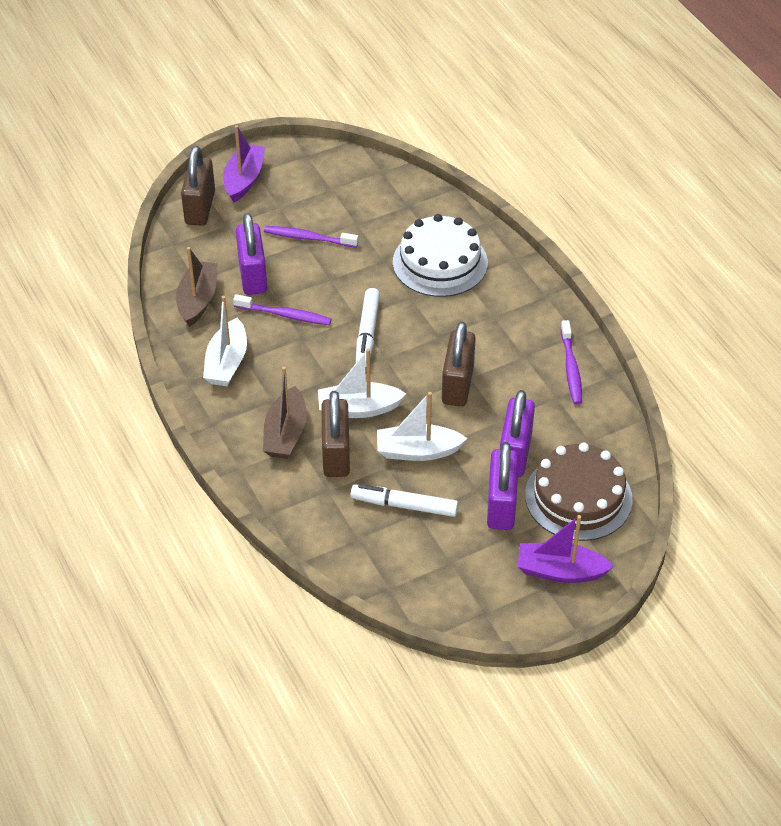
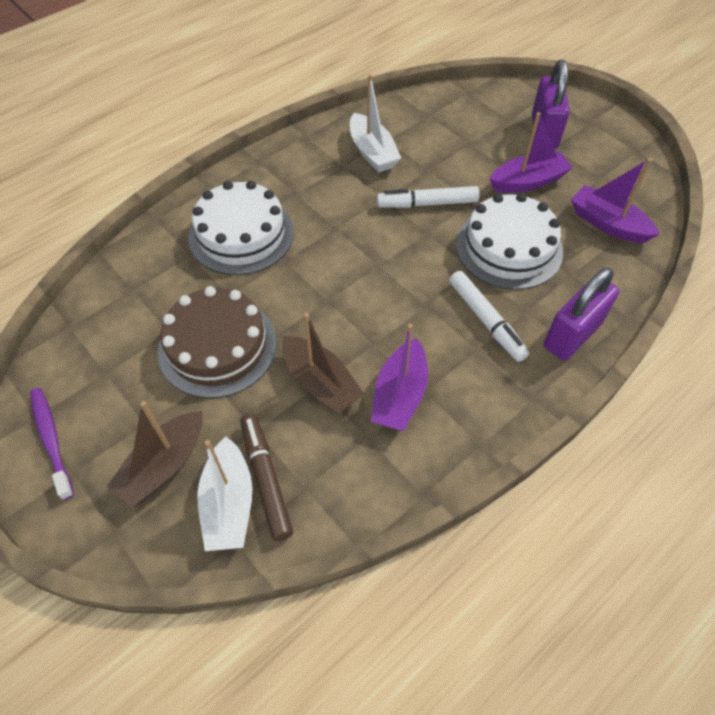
brown marker: 0 -> 1
brown padlock: 3 -> 0
purple boat: 2 -> 3
purple padlock: 3 -> 2
purple toothbrush: 3 -> 1
white boat: 3 -> 2
white cake: 1 -> 2

